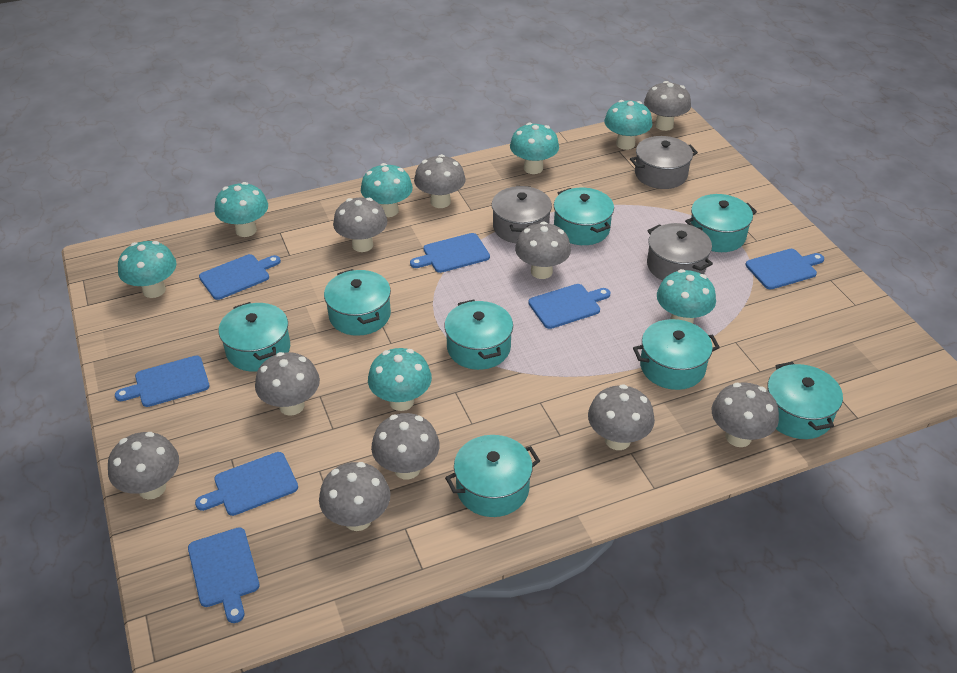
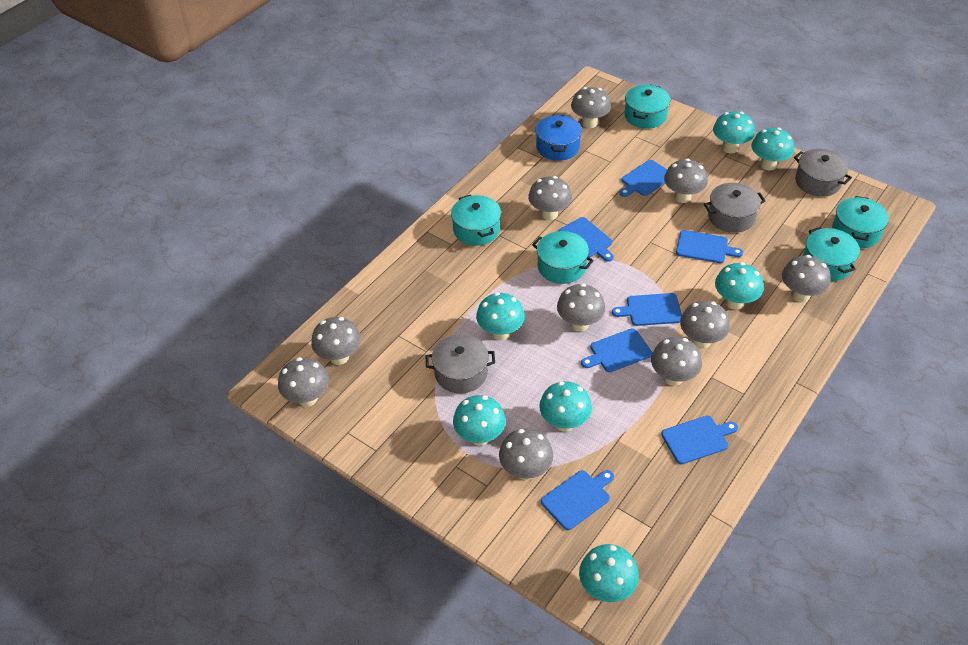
blue pot: 0 -> 1
turquoise pot: 8 -> 5

